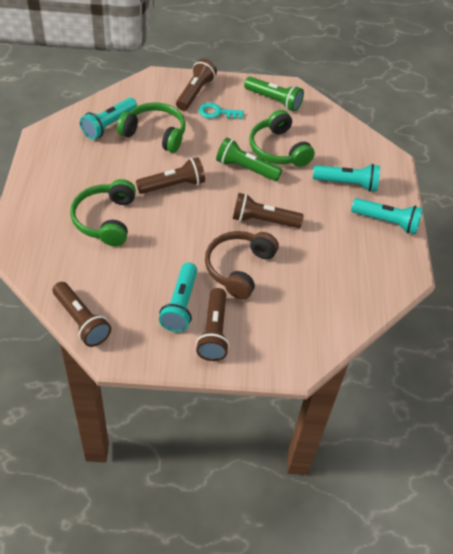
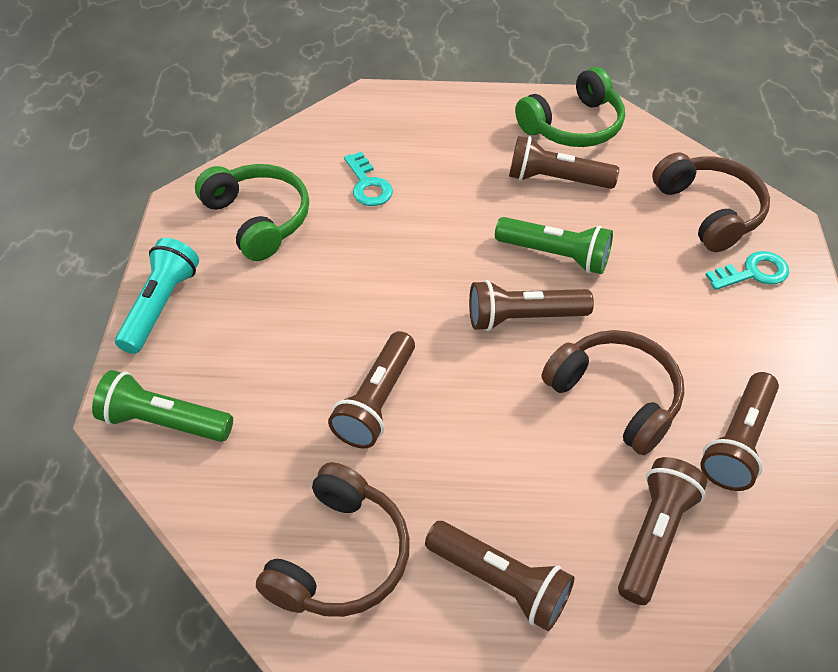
brown flashlight: 5 -> 6
brown headphones: 1 -> 3
green headphones: 3 -> 2
turquoise flashlight: 4 -> 1
turquoise key: 1 -> 2

